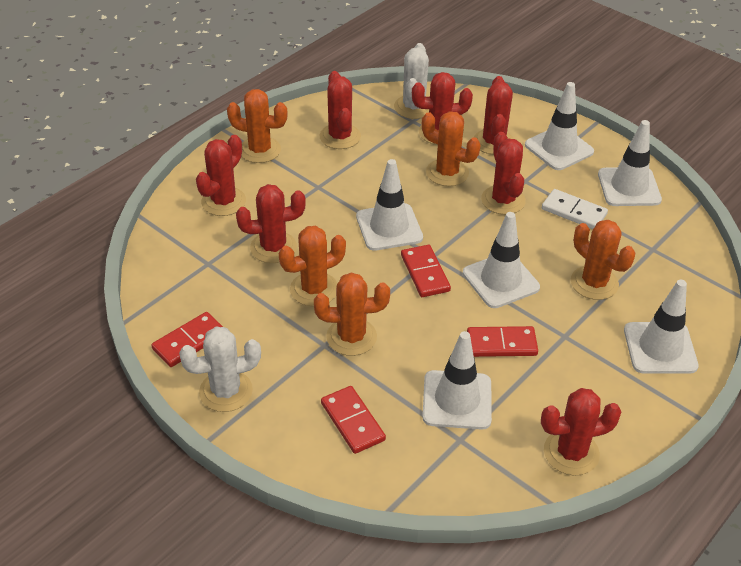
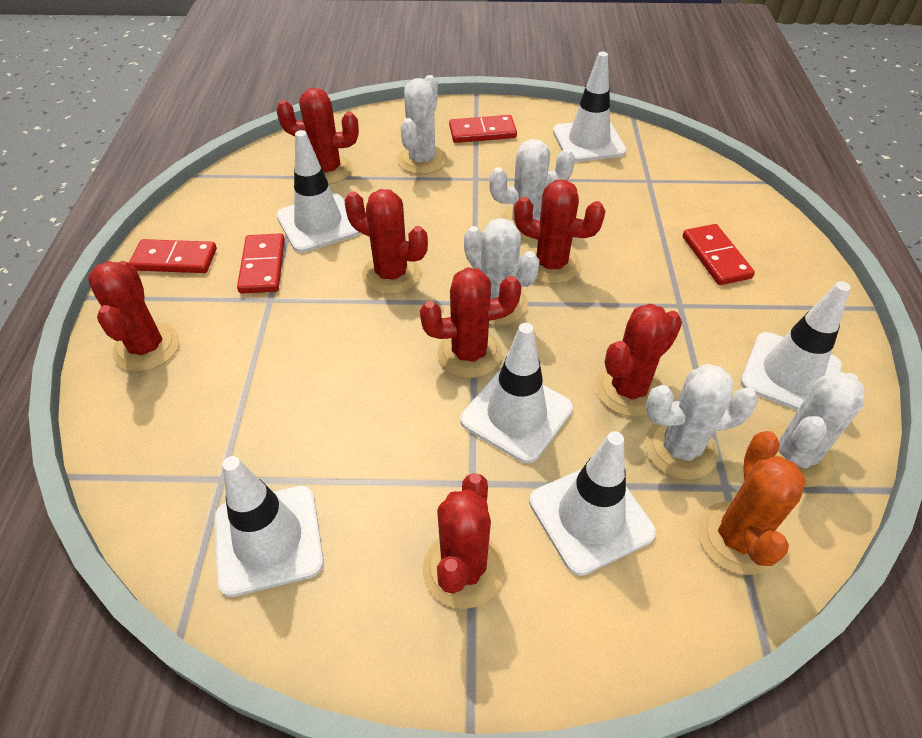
orange cactus: 5 -> 1
white cactus: 2 -> 5
white domino: 1 -> 0

